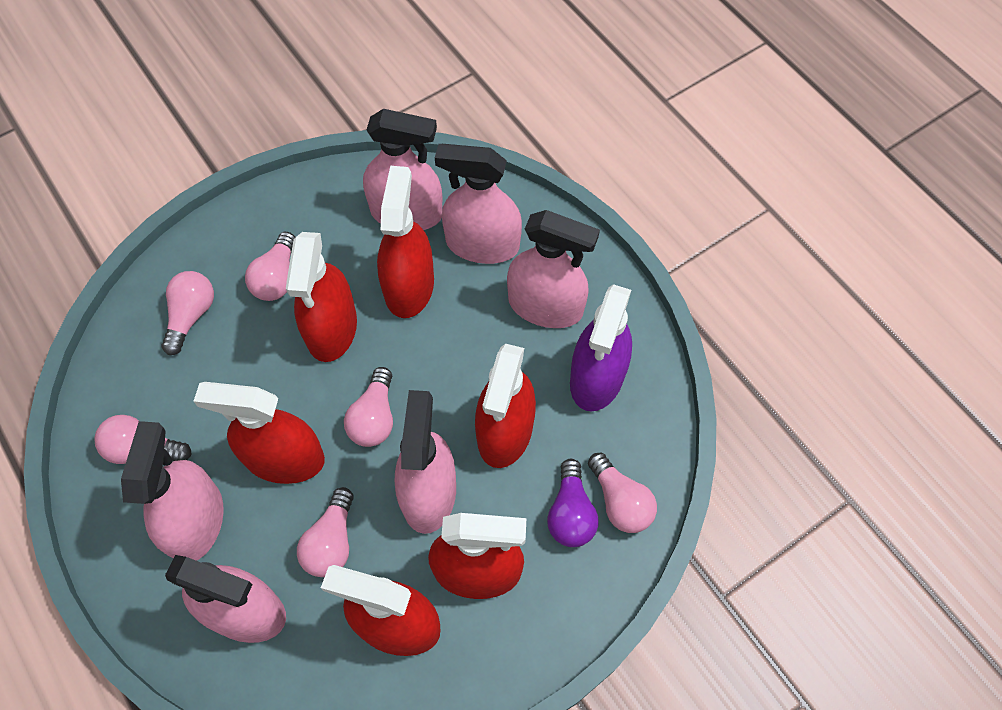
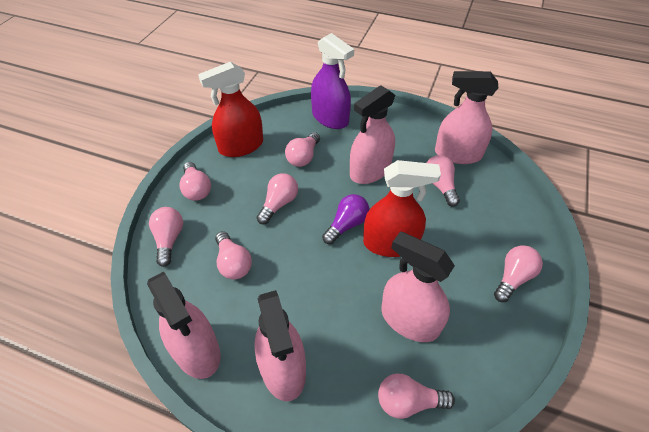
pink light bulb: 6 -> 8
pink spray bottle: 6 -> 5
red spray bottle: 6 -> 2

